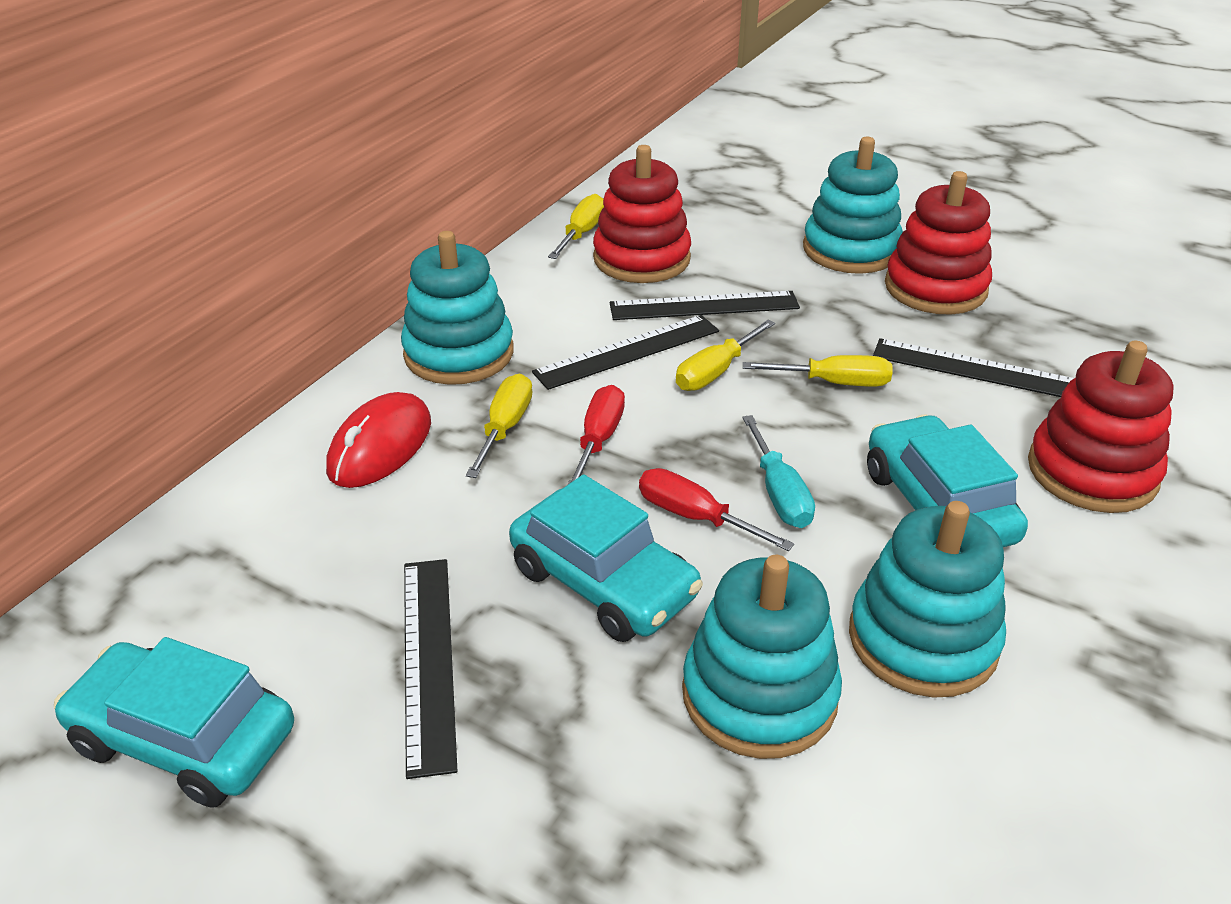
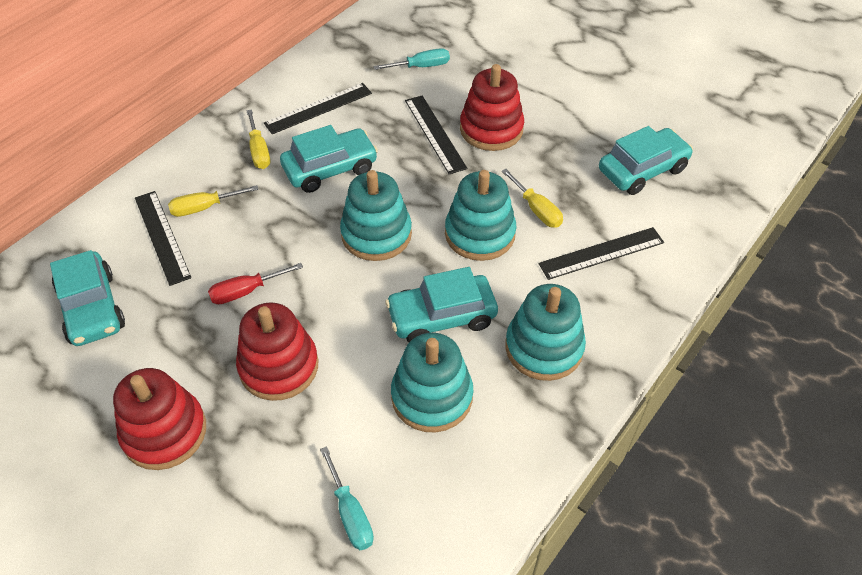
red mouse: 1 -> 0
red screwdriver: 2 -> 1
turquoise car: 3 -> 4
turquoise screwdriver: 1 -> 2
yellow screwdriver: 4 -> 3

